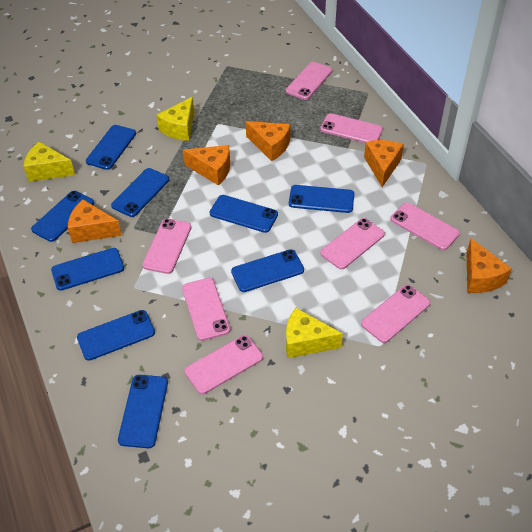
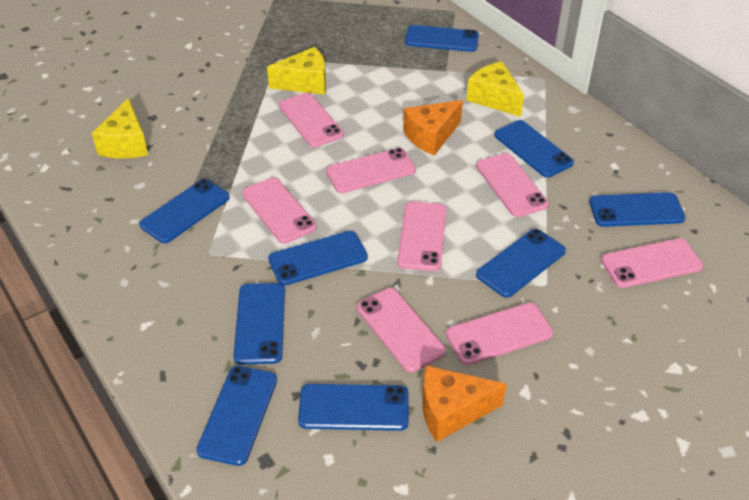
orange cheese: 5 -> 2

